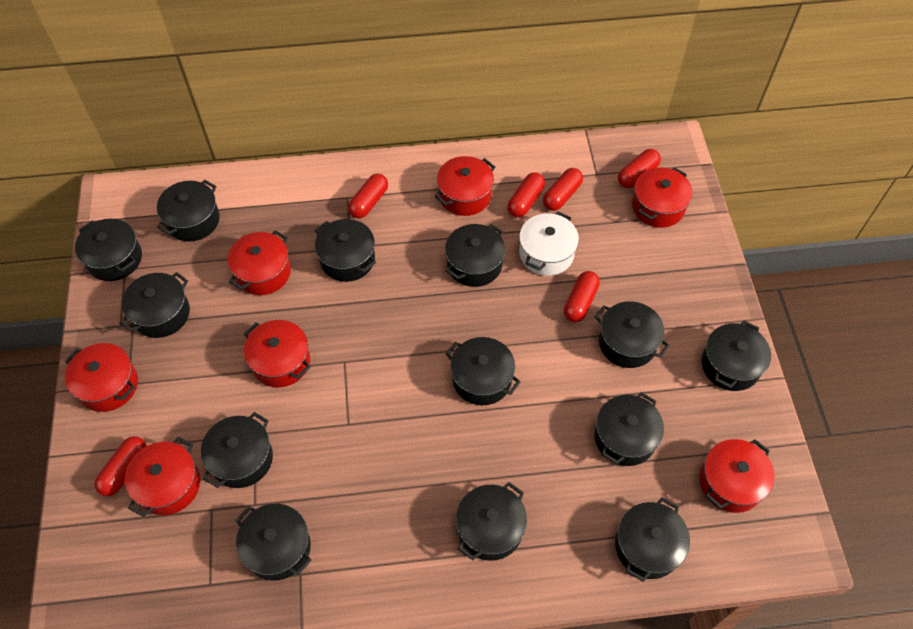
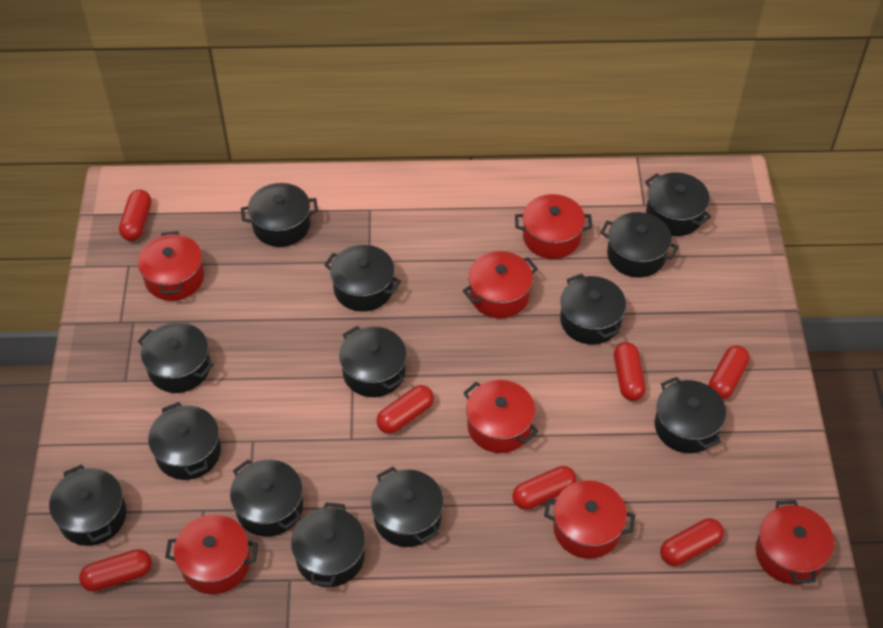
red capsule: 6 -> 7
white pot: 1 -> 0

